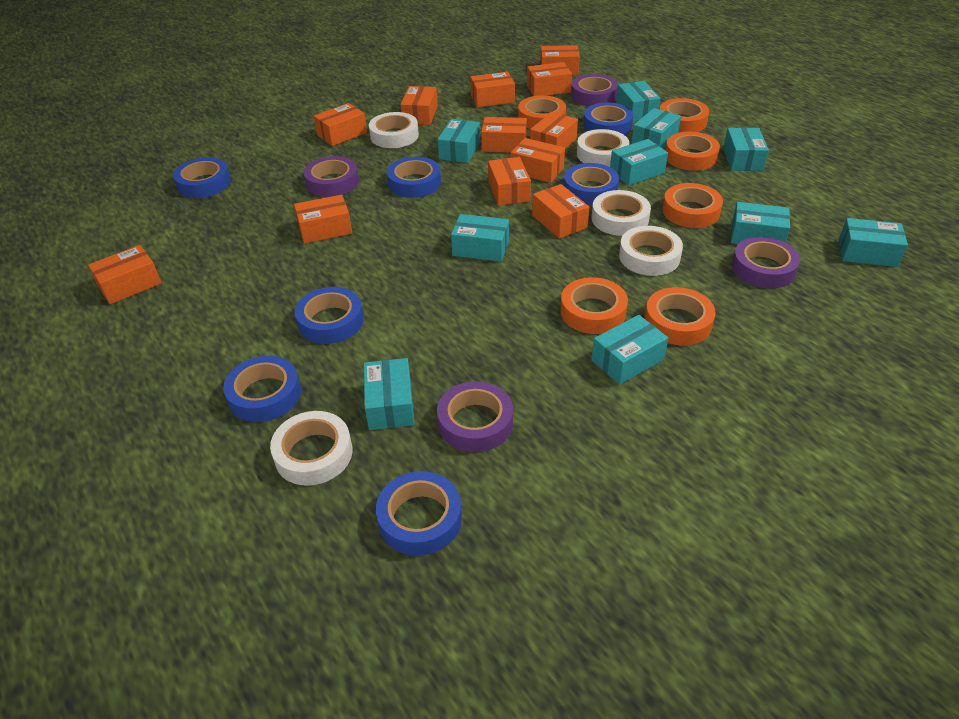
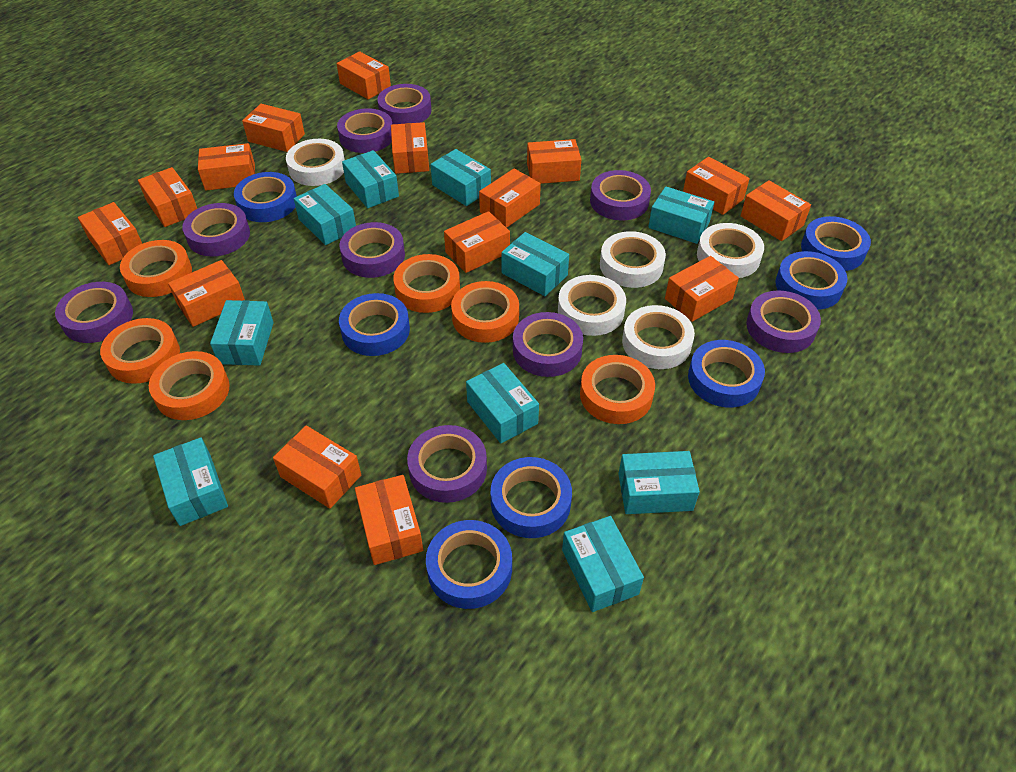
orange box: 12 -> 15
purple tape: 4 -> 9

